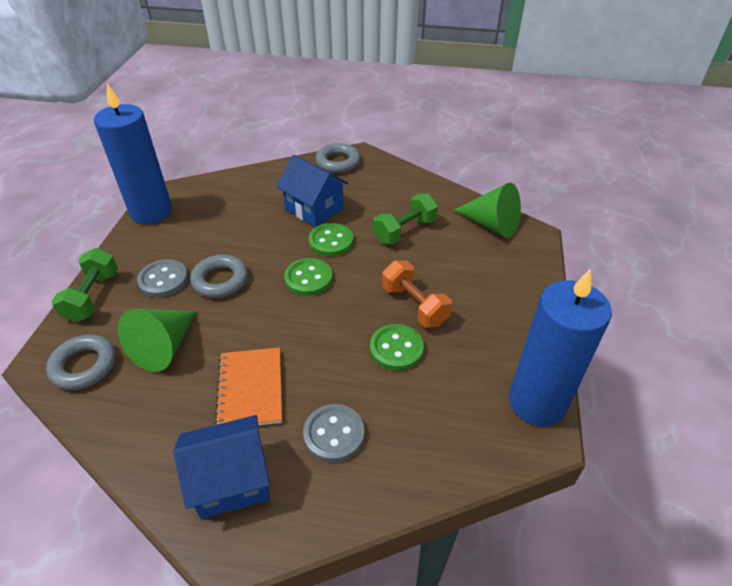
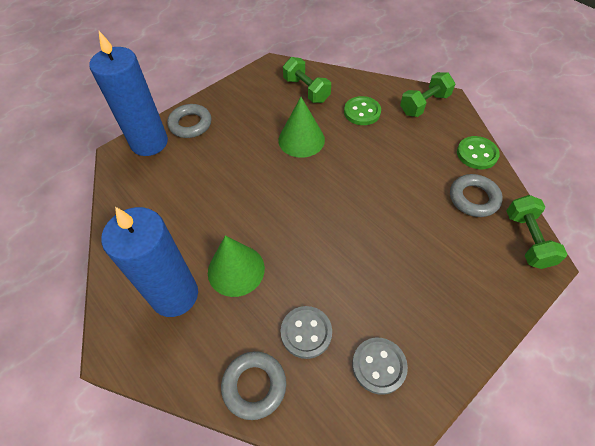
blue house: 2 -> 0
green button: 3 -> 2
green dumbbell: 2 -> 3
orange dumbbell: 1 -> 0
orange notebook: 1 -> 0

